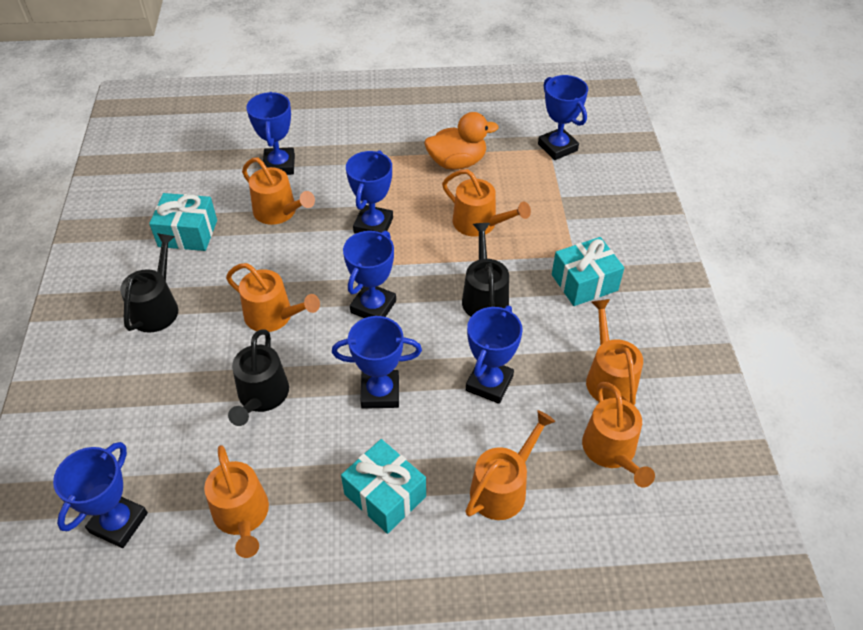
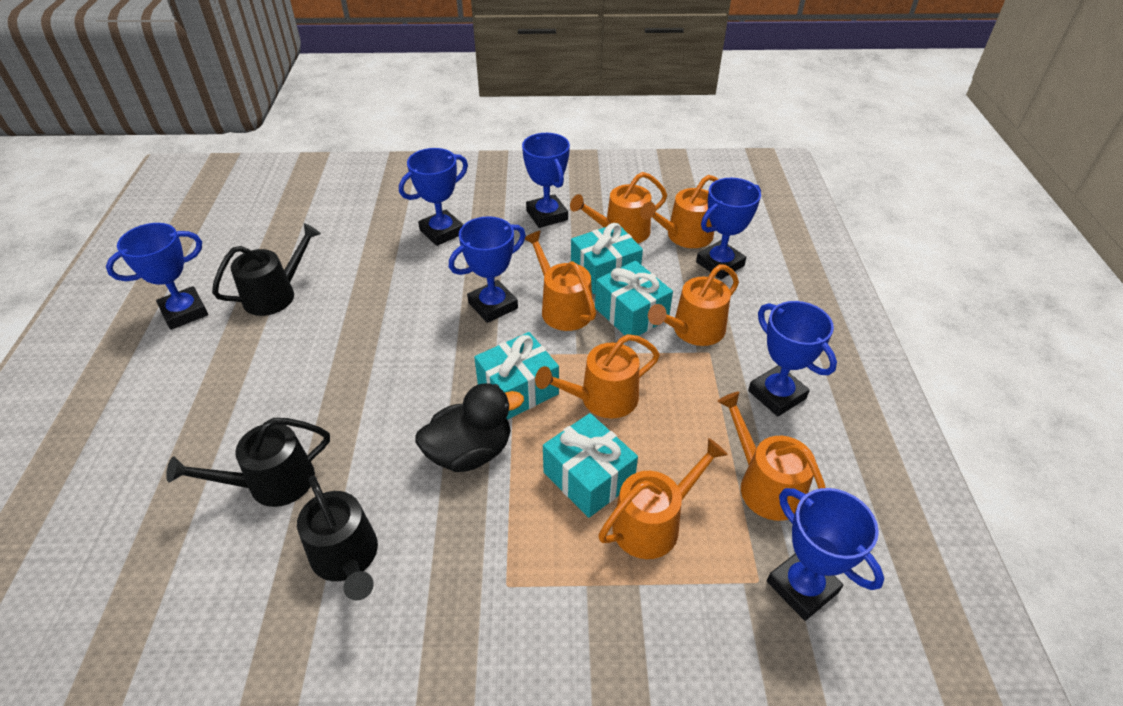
black duck: 0 -> 1
orange duck: 1 -> 0
turquoise gift: 3 -> 4

